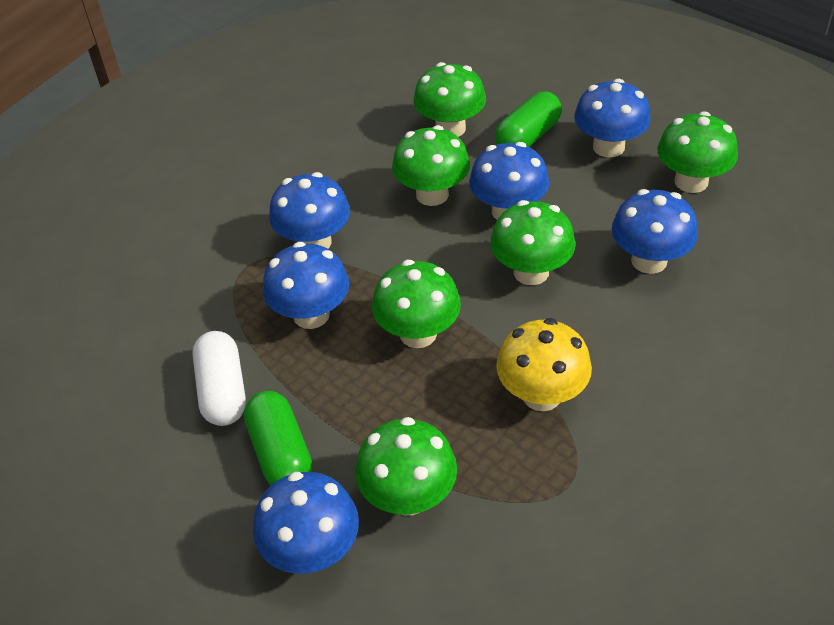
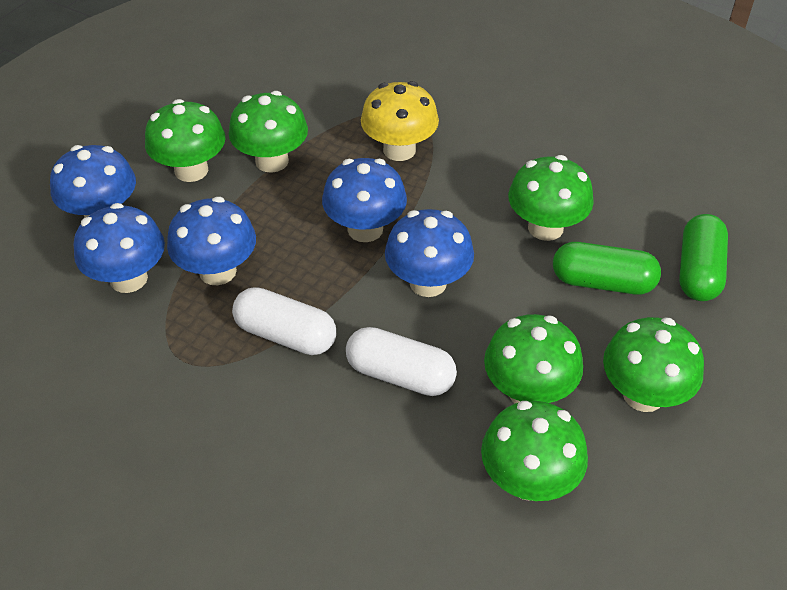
blue mushroom: 6 -> 5
white capsule: 1 -> 2

